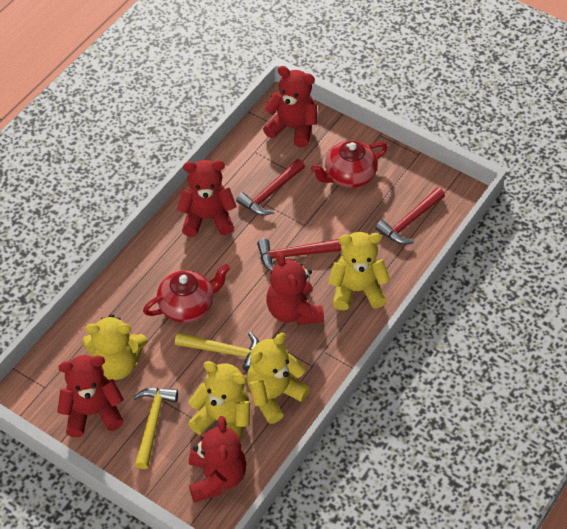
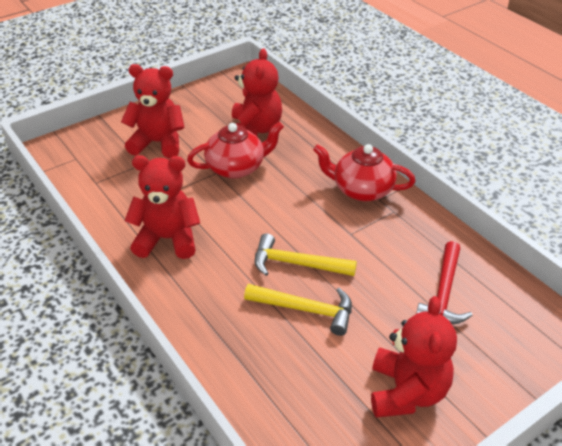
red hammer: 3 -> 1
red teddy bear: 5 -> 4
yellow teddy bear: 4 -> 0

